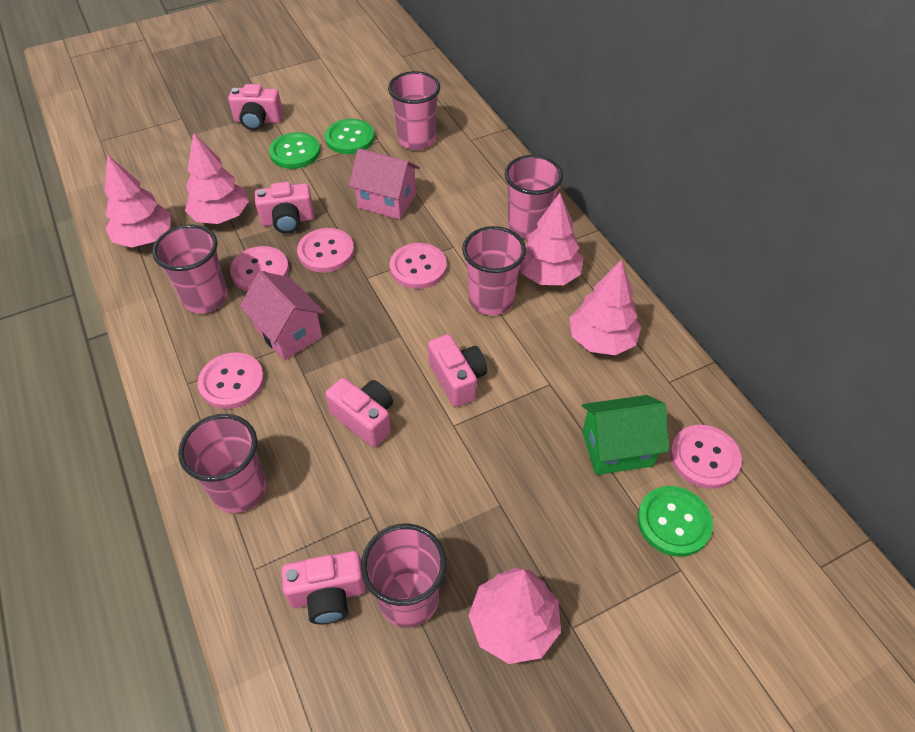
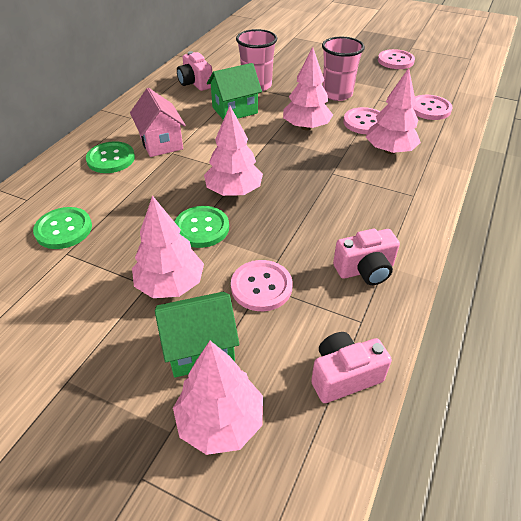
green house: 1 -> 2
pink button: 5 -> 4
pink camera: 5 -> 3
pink cup: 6 -> 2
pink house: 2 -> 1

